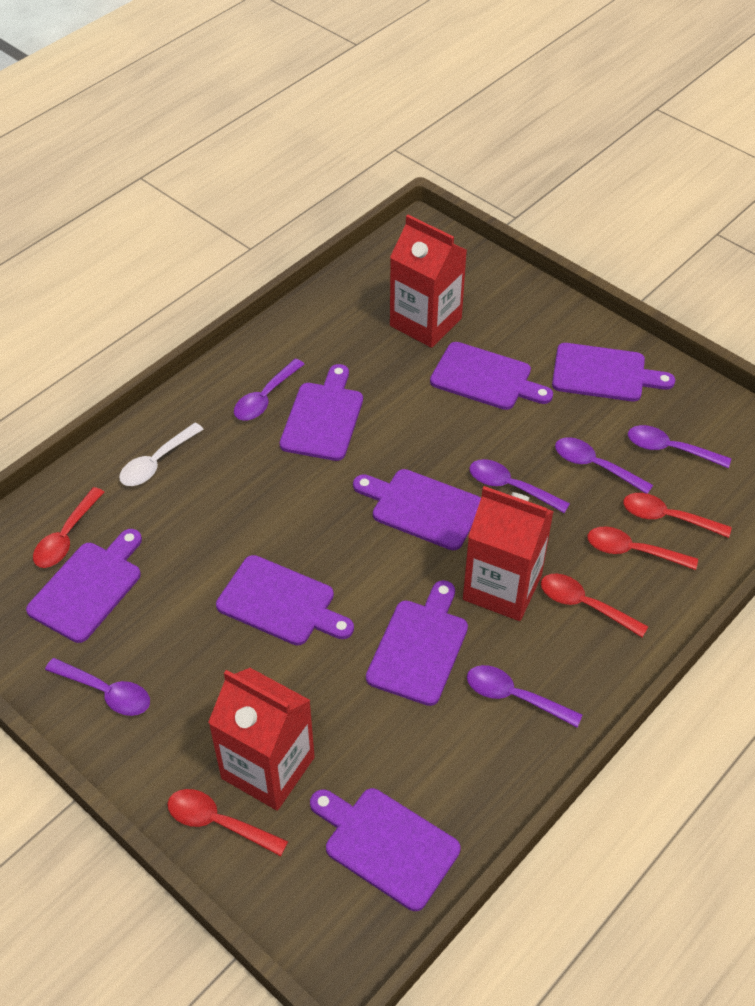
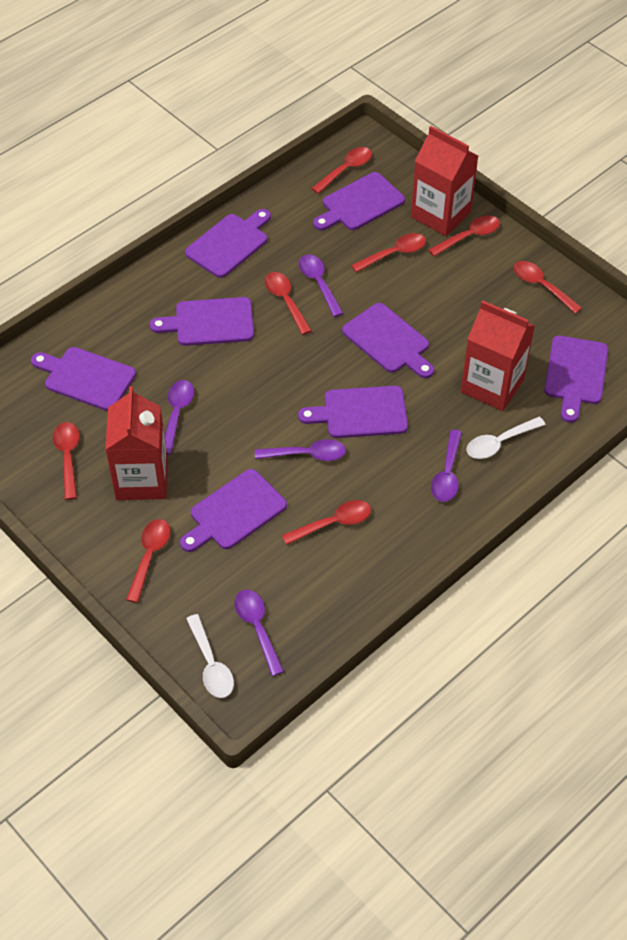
purple spoon: 6 -> 5
red spoon: 5 -> 8
white spoon: 1 -> 2

